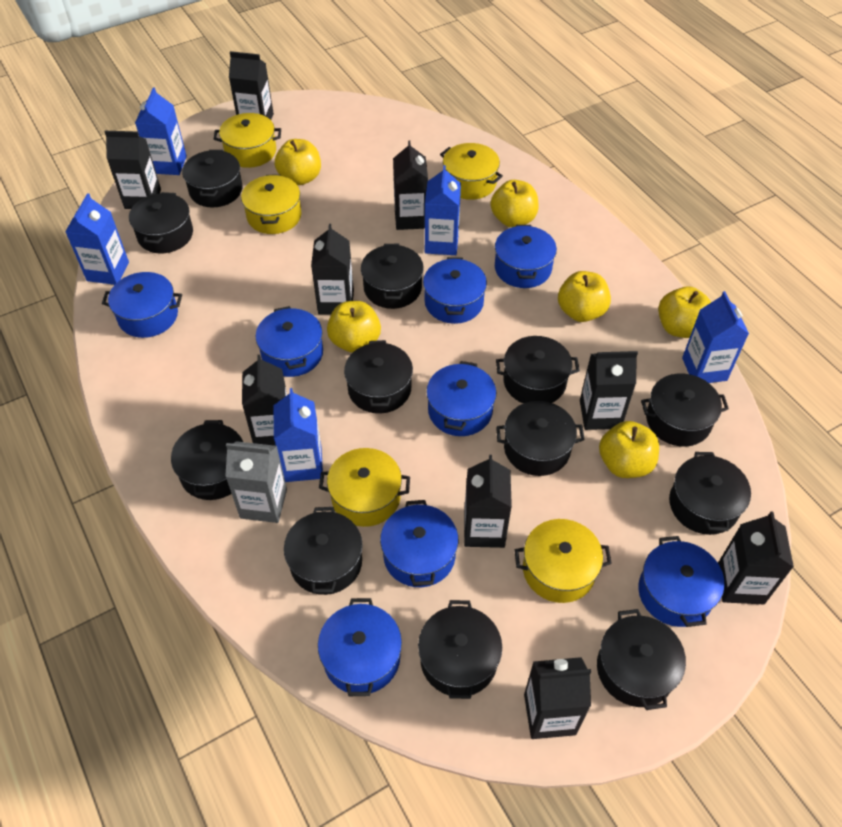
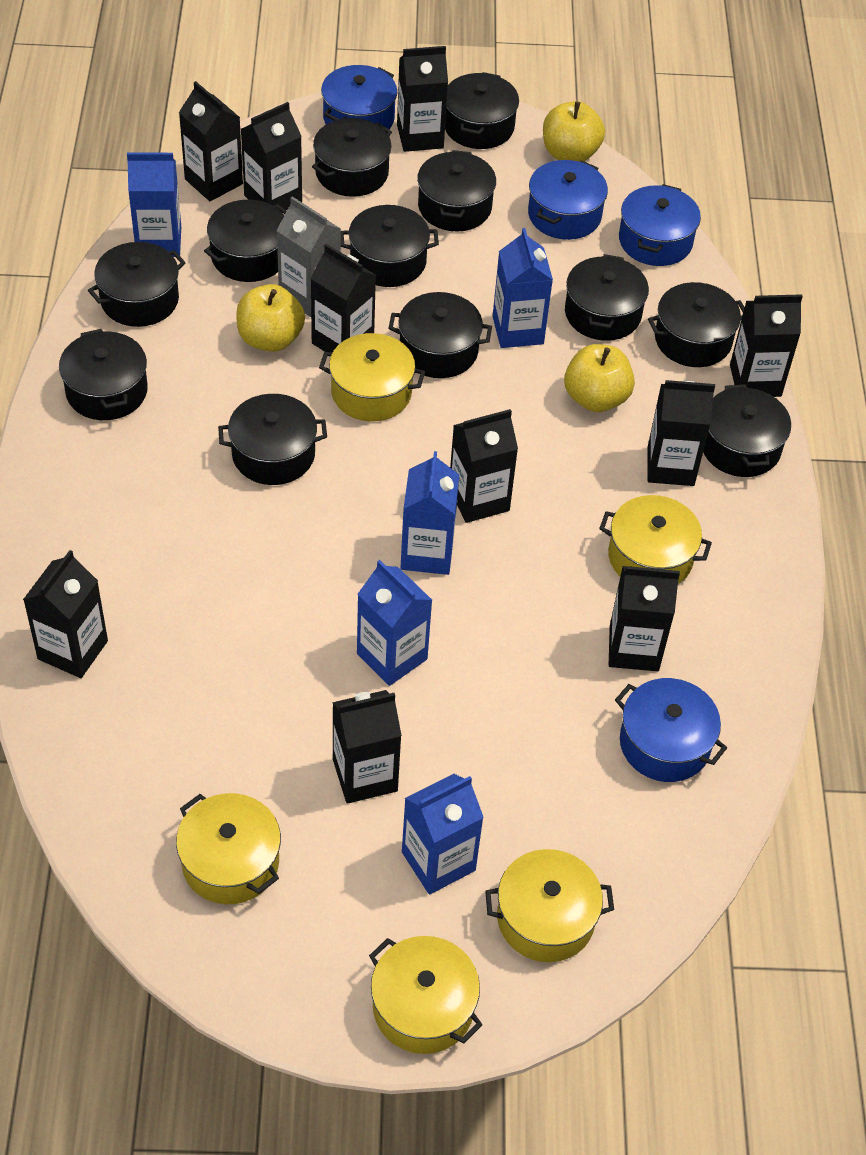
black carton: 9 -> 10
blue pot: 8 -> 4
yellow apple: 6 -> 3

